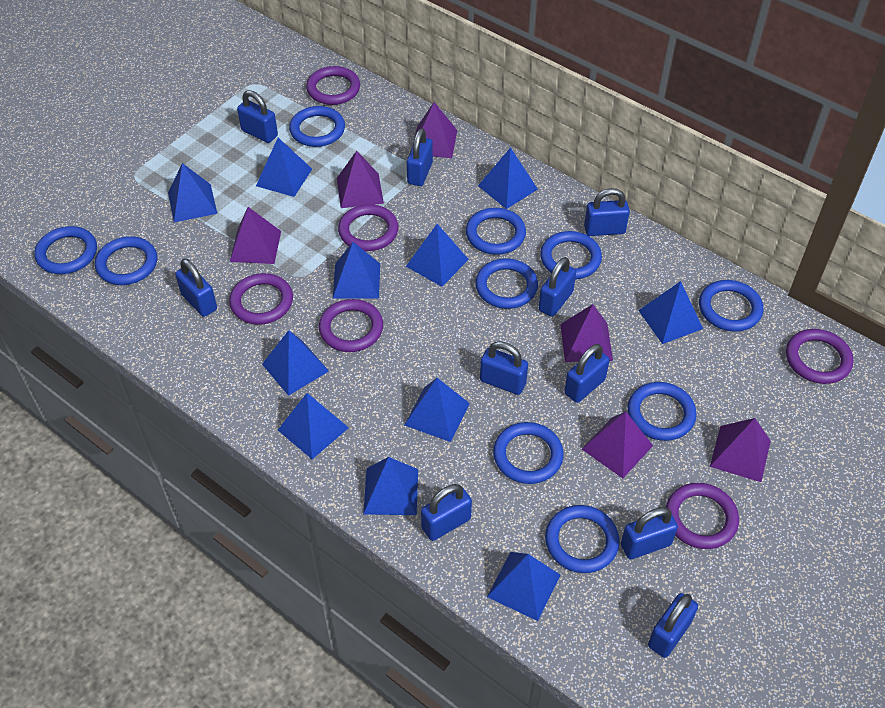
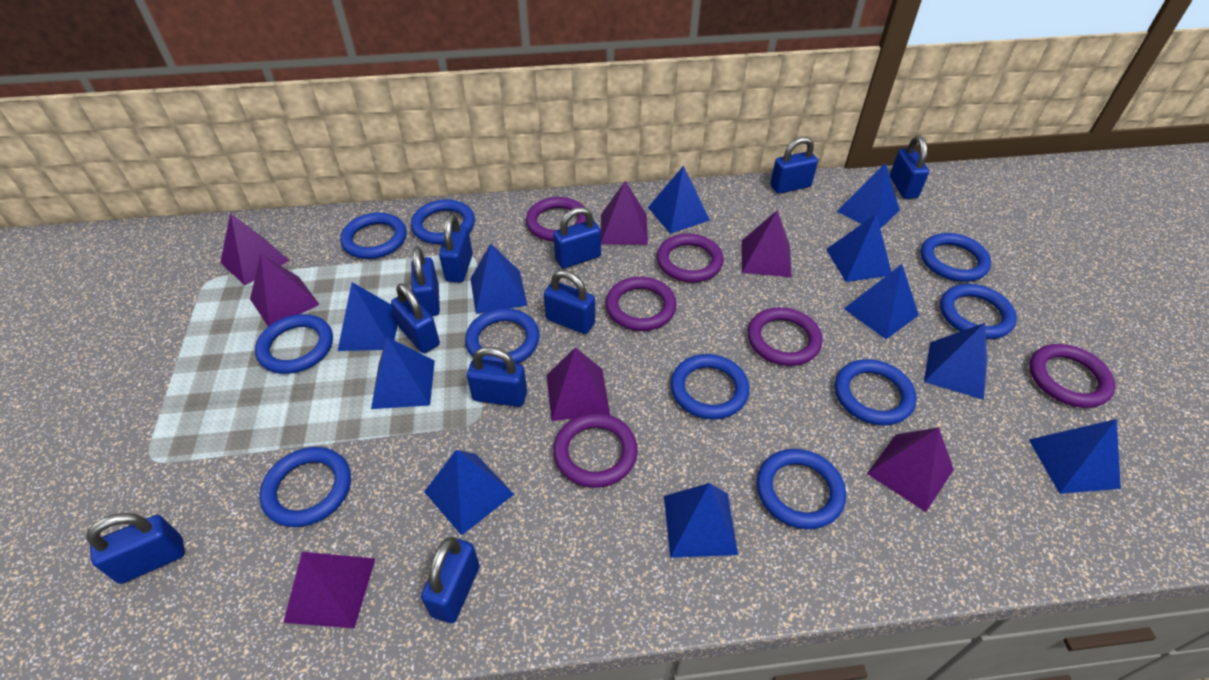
purple pyramid: 6 -> 7

